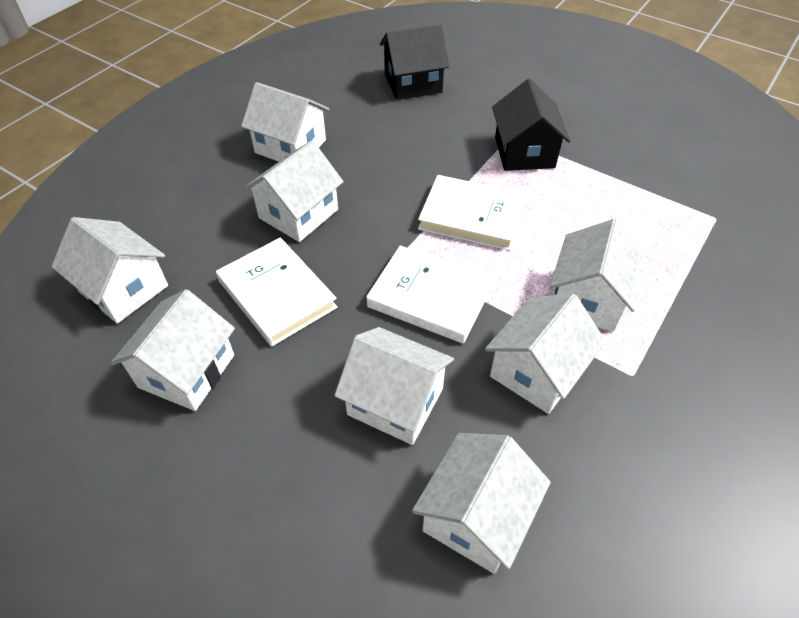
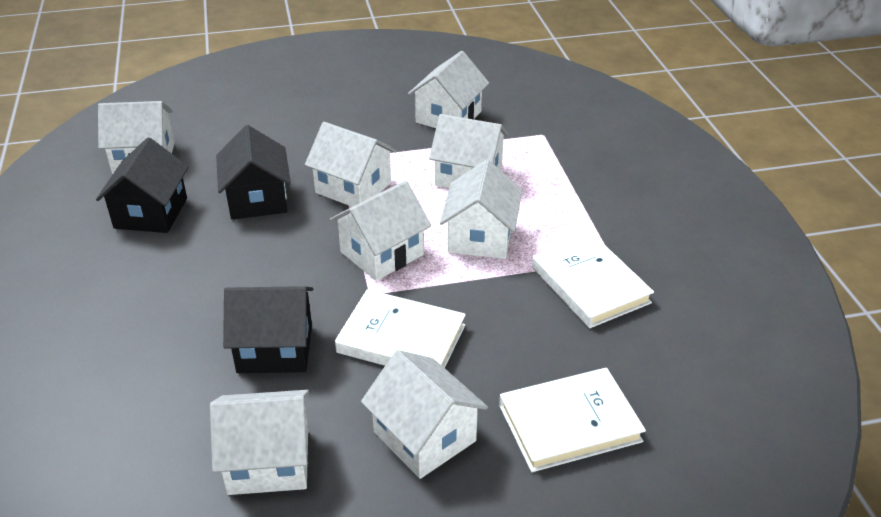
black house: 2 -> 3

